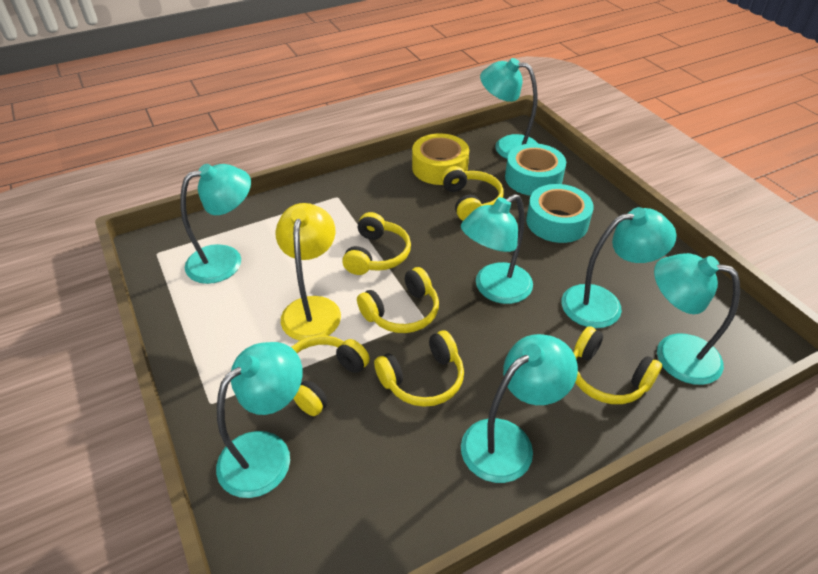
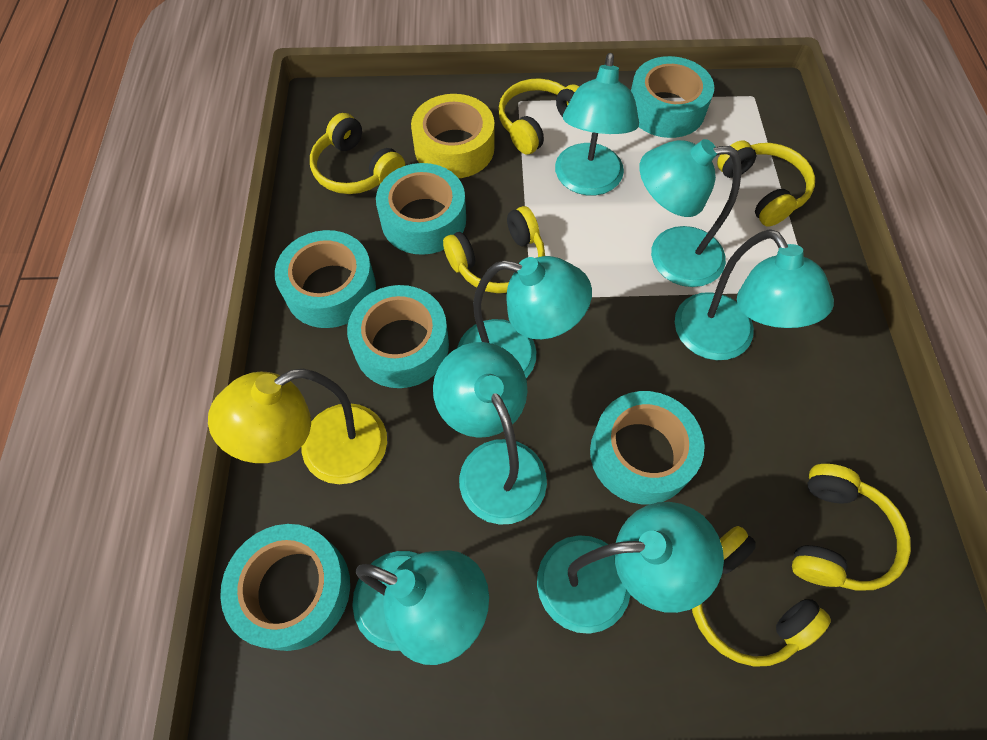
turquoise tape: 2 -> 6

